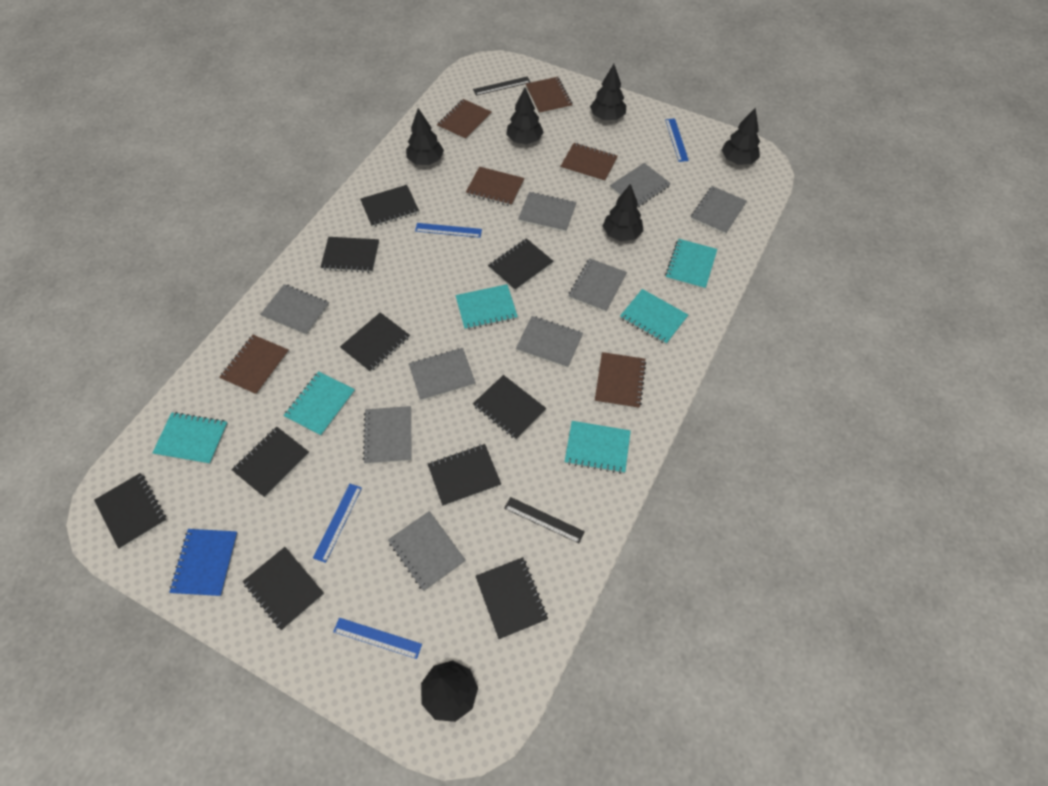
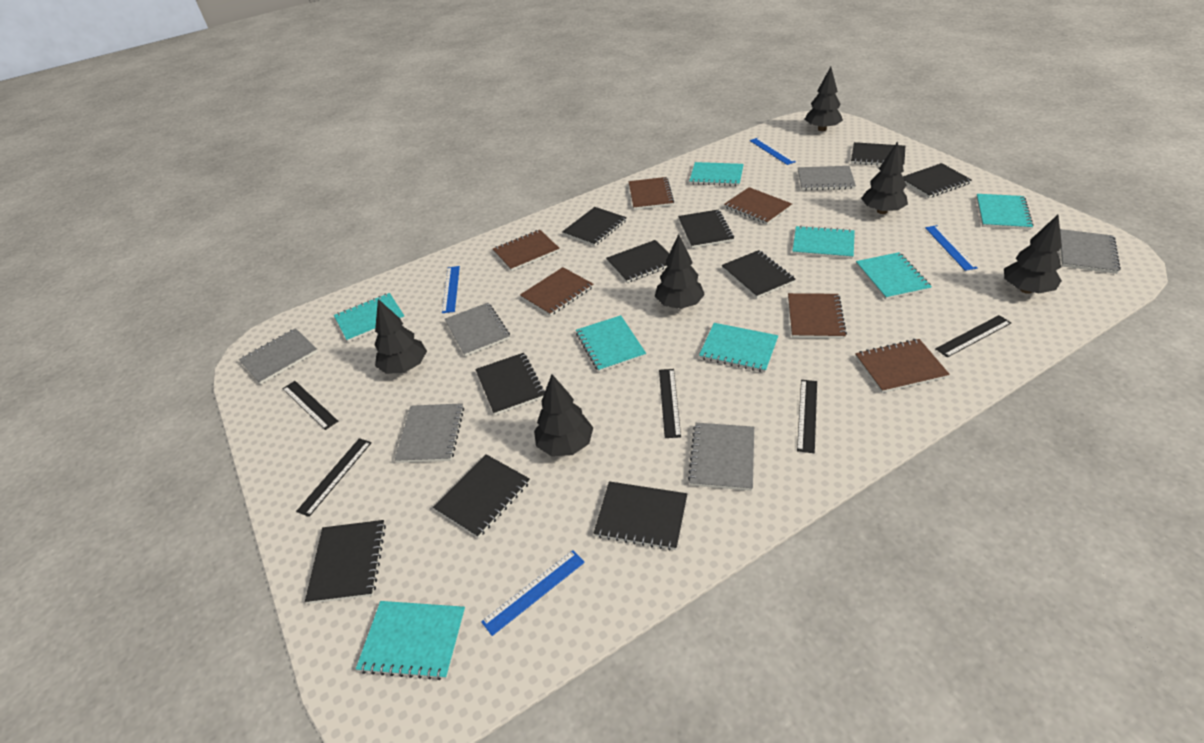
black ruler: 2 -> 5
blue notebook: 1 -> 0
grey notebook: 9 -> 6
turquoise notebook: 6 -> 8

